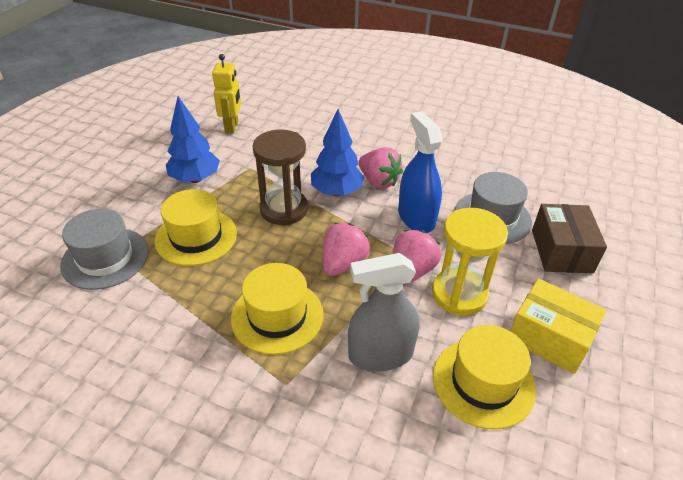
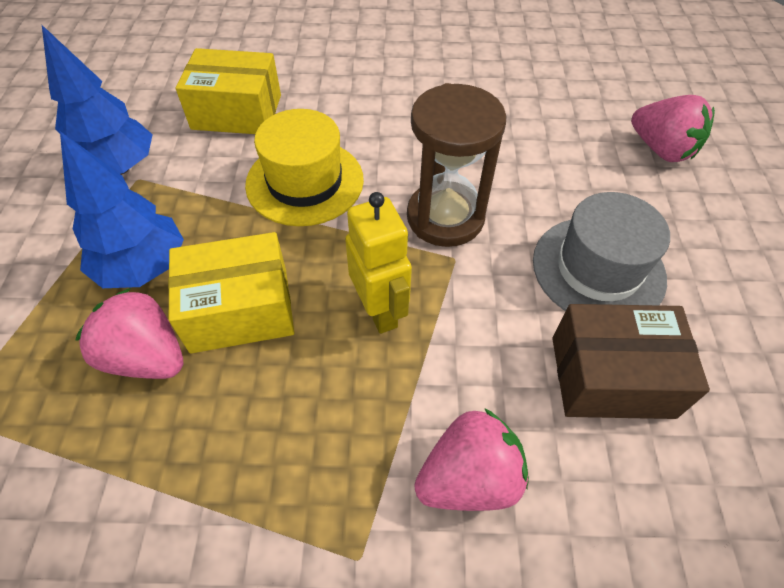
blue spray bottle: 1 -> 0
grey hat: 2 -> 1
grey spray bottle: 1 -> 0
yellow box: 1 -> 2
yellow hat: 3 -> 1
yellow hourglass: 1 -> 0

